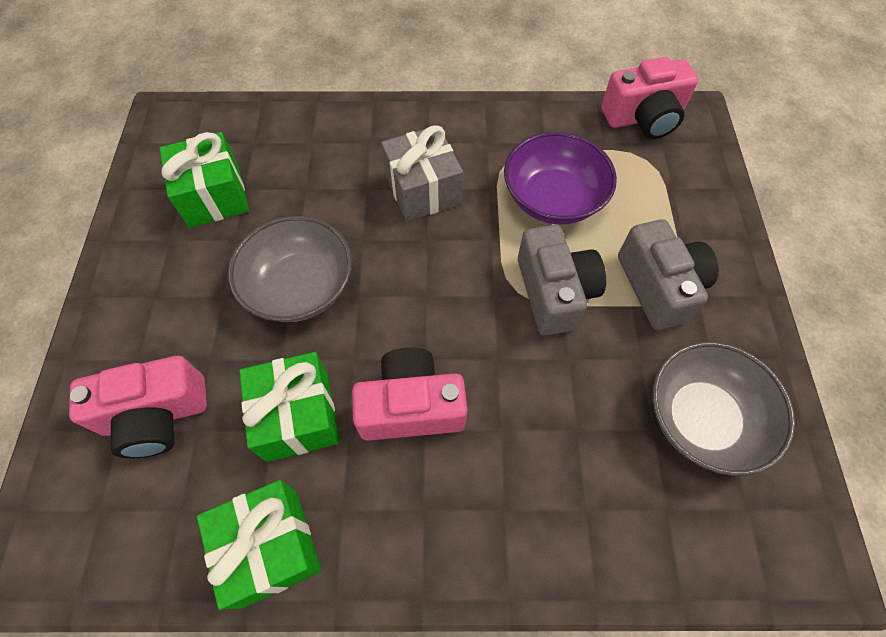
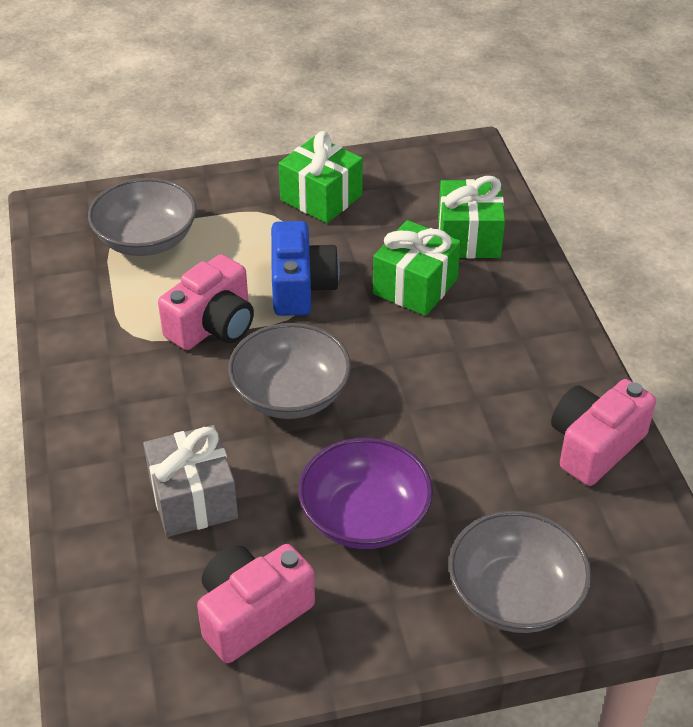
blue camera: 0 -> 1
grey bowl: 2 -> 3
grey camera: 2 -> 0

